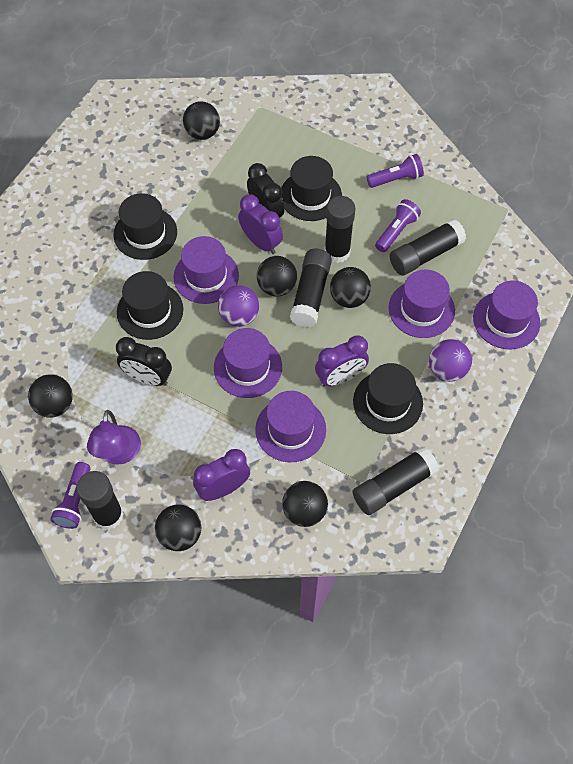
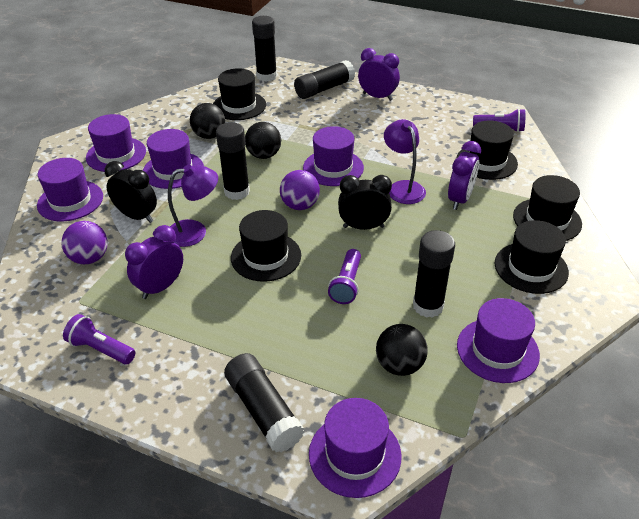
black ball: 6 -> 3
black hat: 4 -> 5
purple hat: 5 -> 6
purple lamp: 1 -> 2

